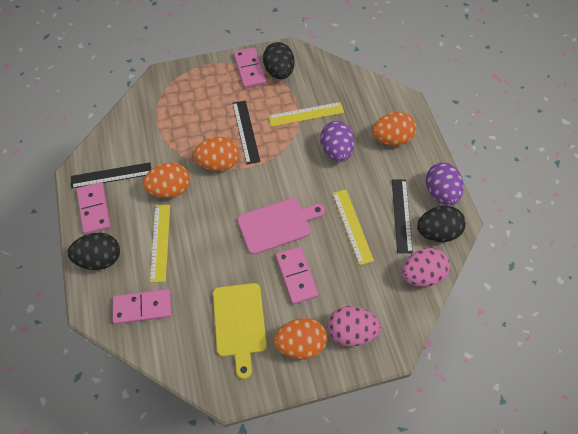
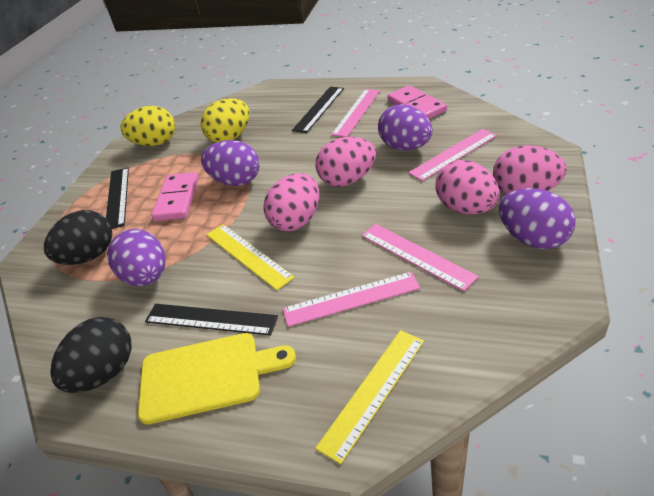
black egg: 3 -> 2
orange egg: 4 -> 0
pink cutting board: 1 -> 0
pink domino: 4 -> 2
pink egg: 2 -> 4
pink ruler: 0 -> 4
purple egg: 2 -> 4
yellow egg: 0 -> 2
yellow ruler: 3 -> 2

